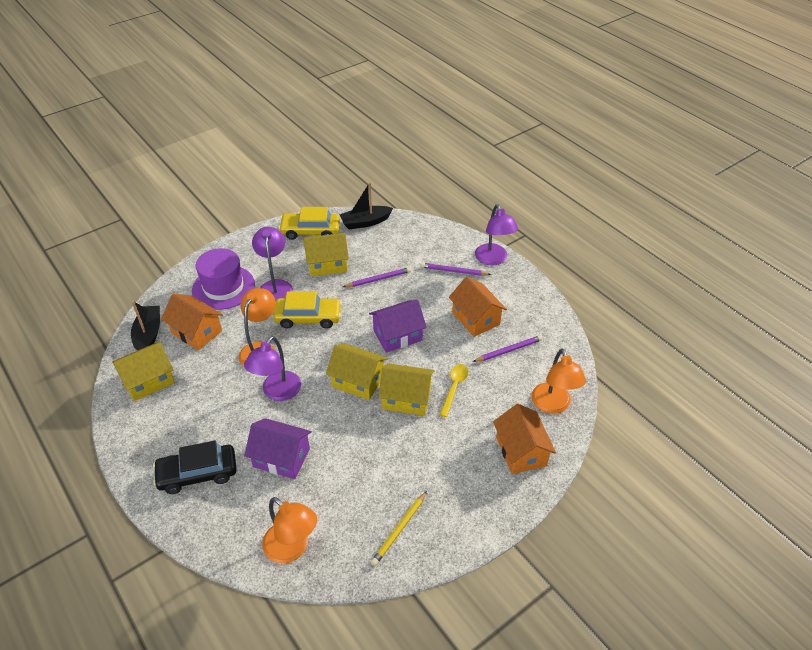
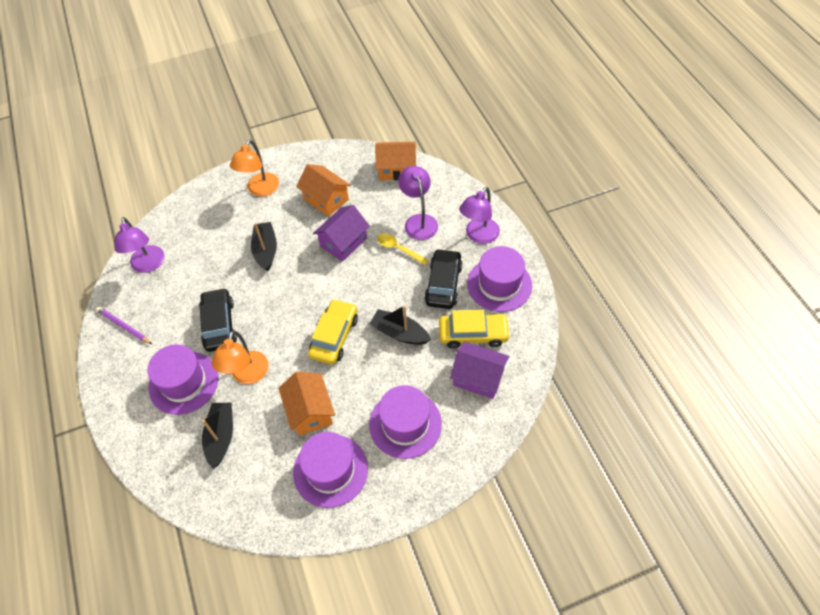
black boat: 2 -> 3
black car: 1 -> 2
orange lamp: 3 -> 2
purple hat: 1 -> 4
purple pencil: 3 -> 1
yellow house: 4 -> 0
yellow pencil: 1 -> 0

